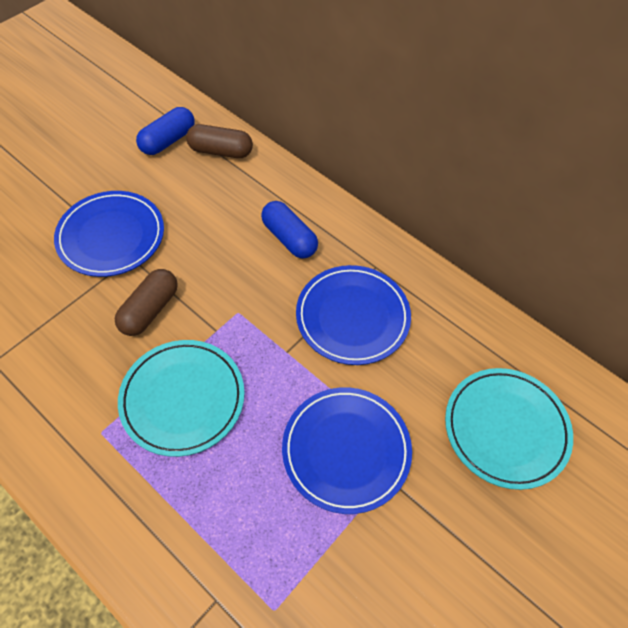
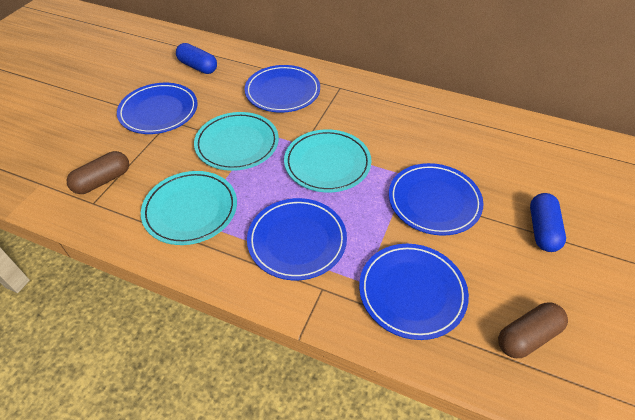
blue plate: 3 -> 5
turquoise plate: 2 -> 3

